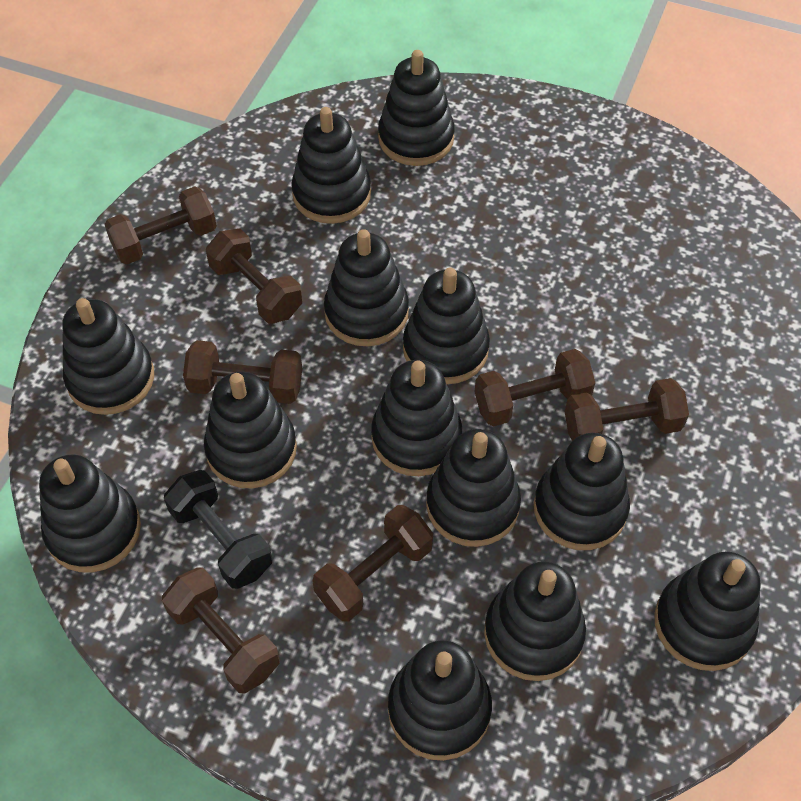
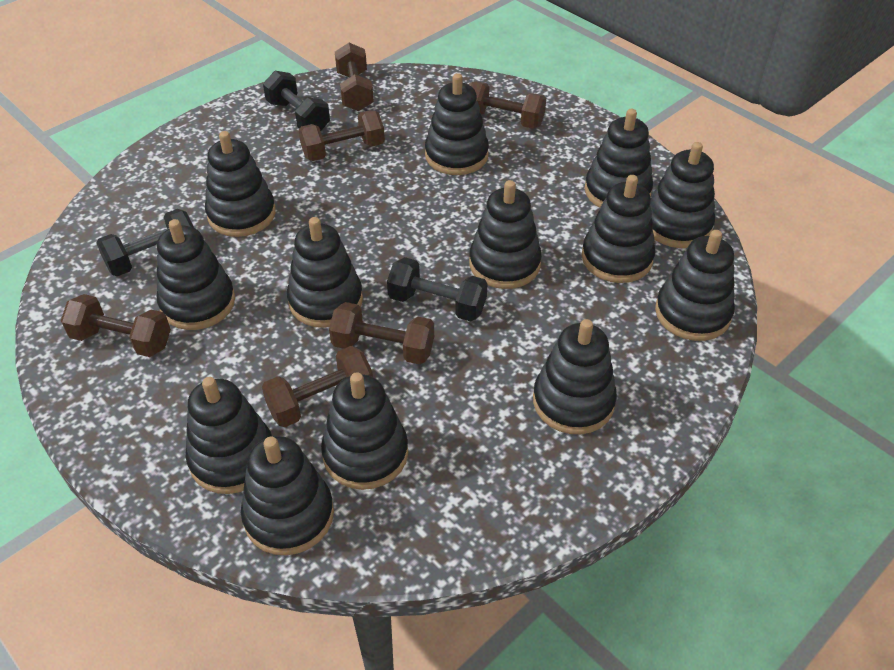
black dumbbell: 1 -> 3
brown dumbbell: 7 -> 6

